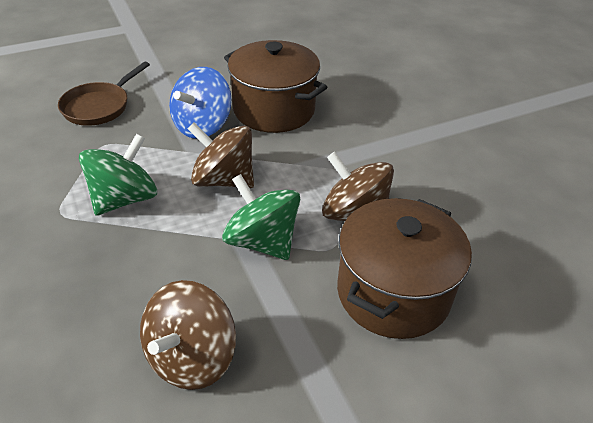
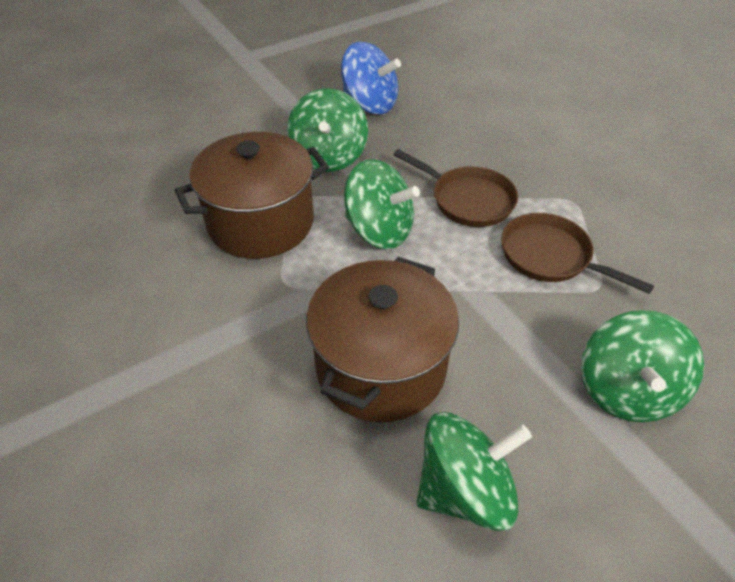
brown pan: 1 -> 2
brown spinning top: 3 -> 0
green spinning top: 2 -> 4

